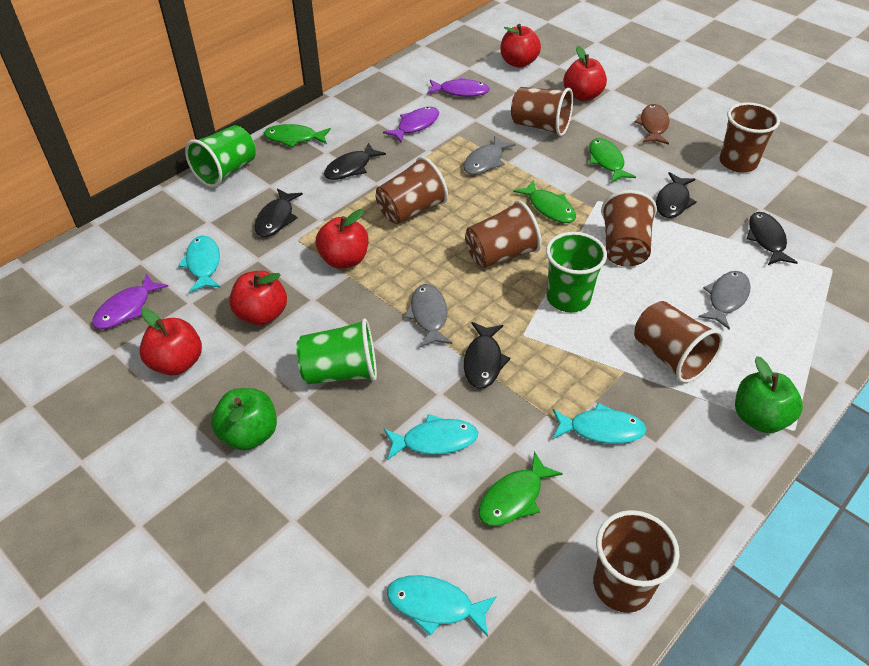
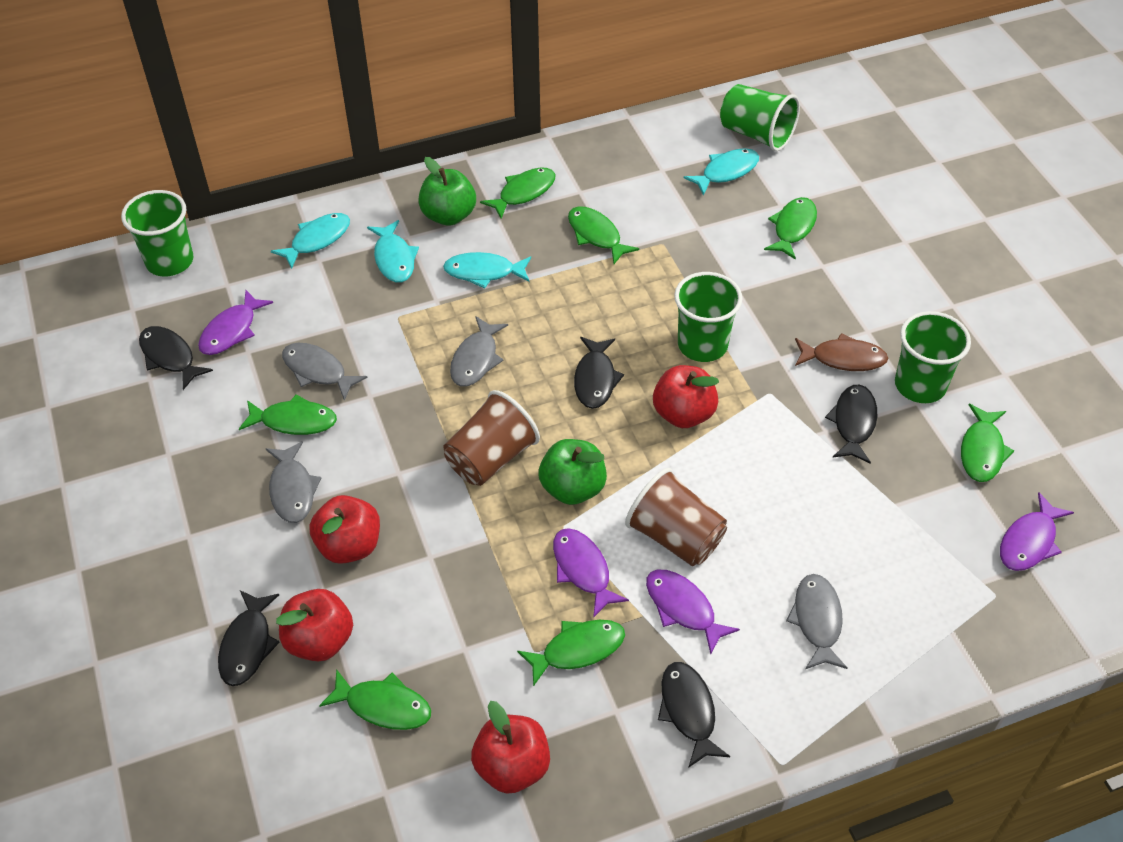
brown cup: 7 -> 2
green cup: 3 -> 4
green fish: 4 -> 7
grey fish: 3 -> 4
purple fish: 3 -> 4
red apple: 5 -> 4

